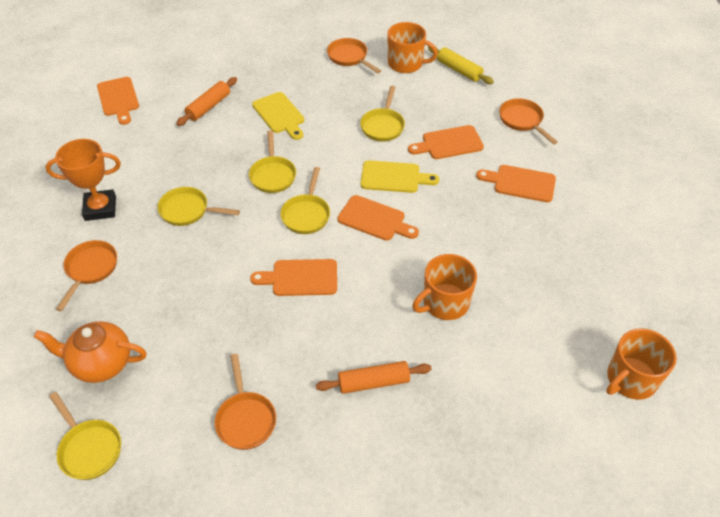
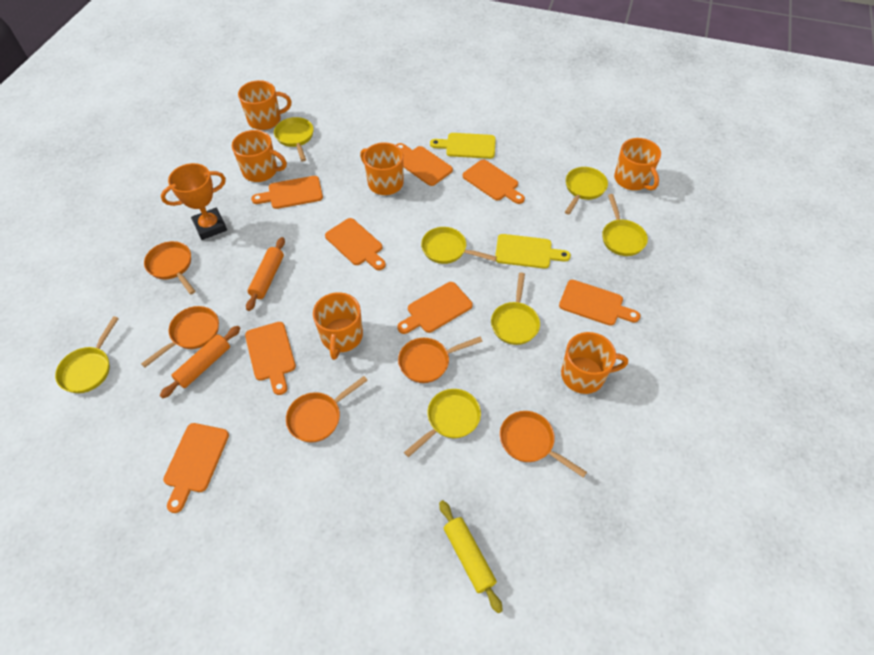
orange cutting board: 5 -> 8
orange mug: 3 -> 6
orange pan: 4 -> 5
orange teapot: 1 -> 0
yellow pan: 5 -> 7

